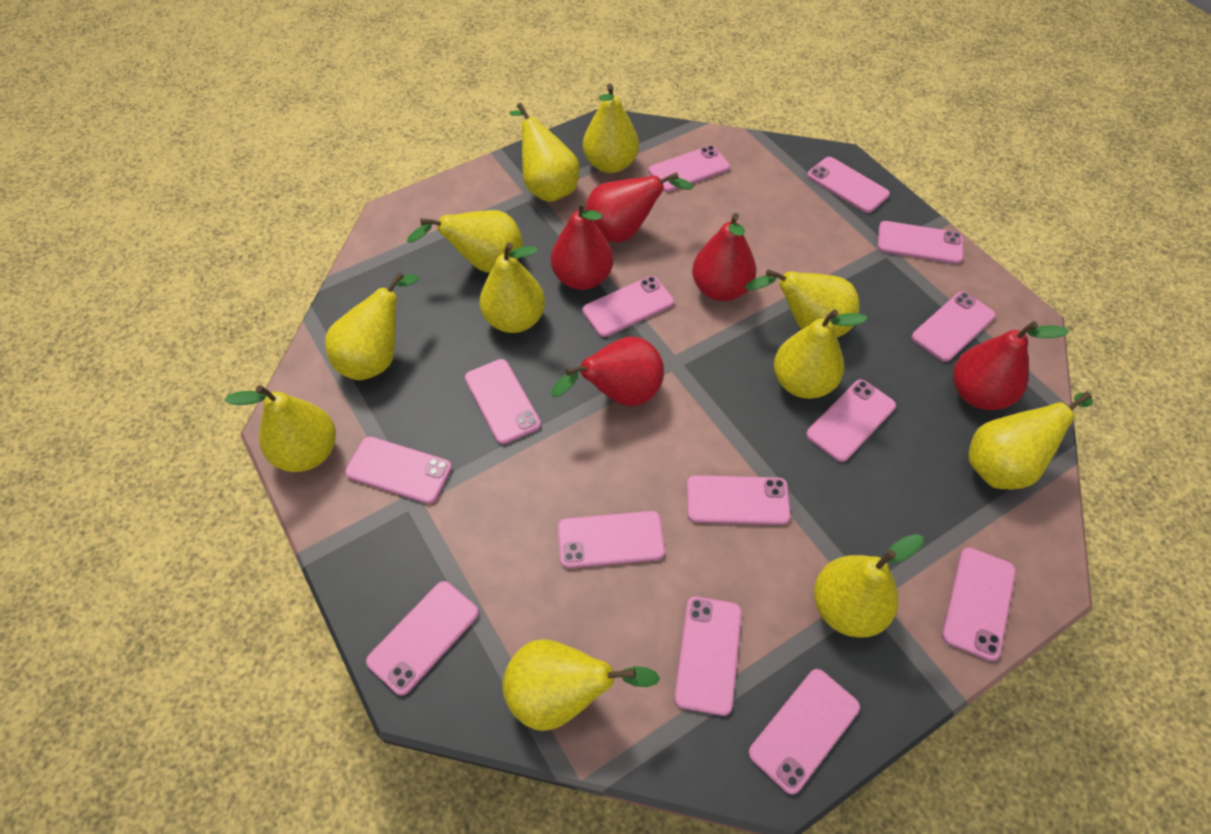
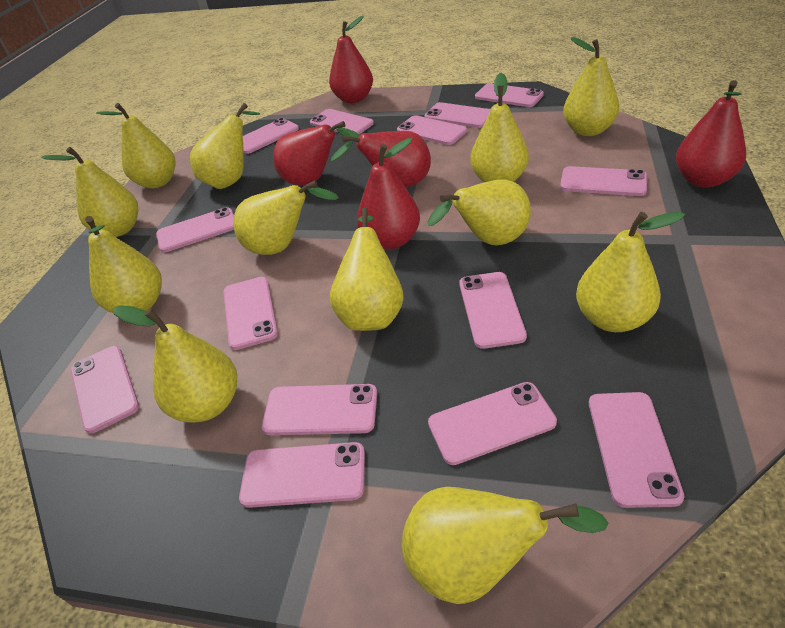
yellow pear: 11 -> 12

